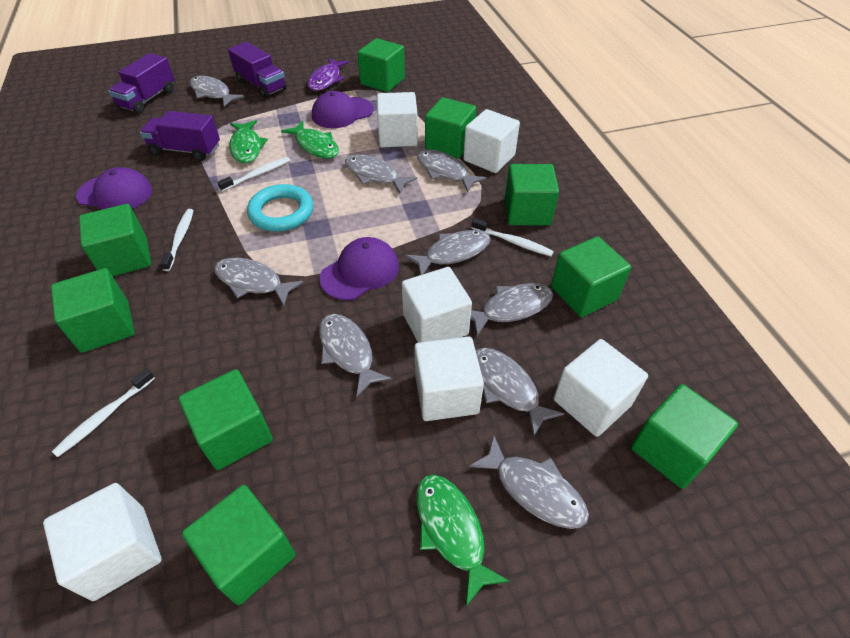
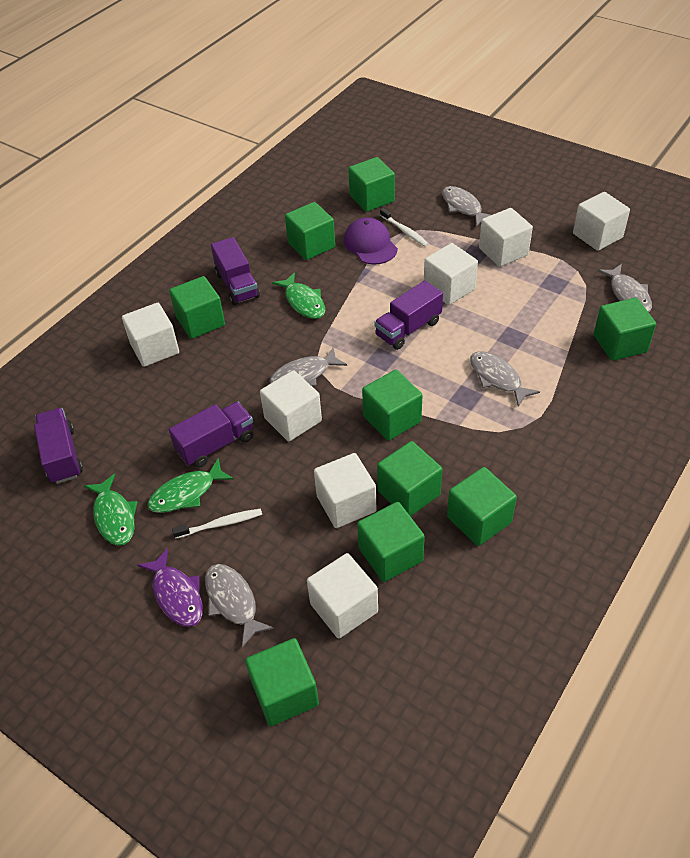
grey fish: 9 -> 5
purple cap: 3 -> 1
purple truck: 3 -> 4
turquoise ring: 1 -> 0
white cube: 6 -> 7
white toothbrush: 4 -> 2

